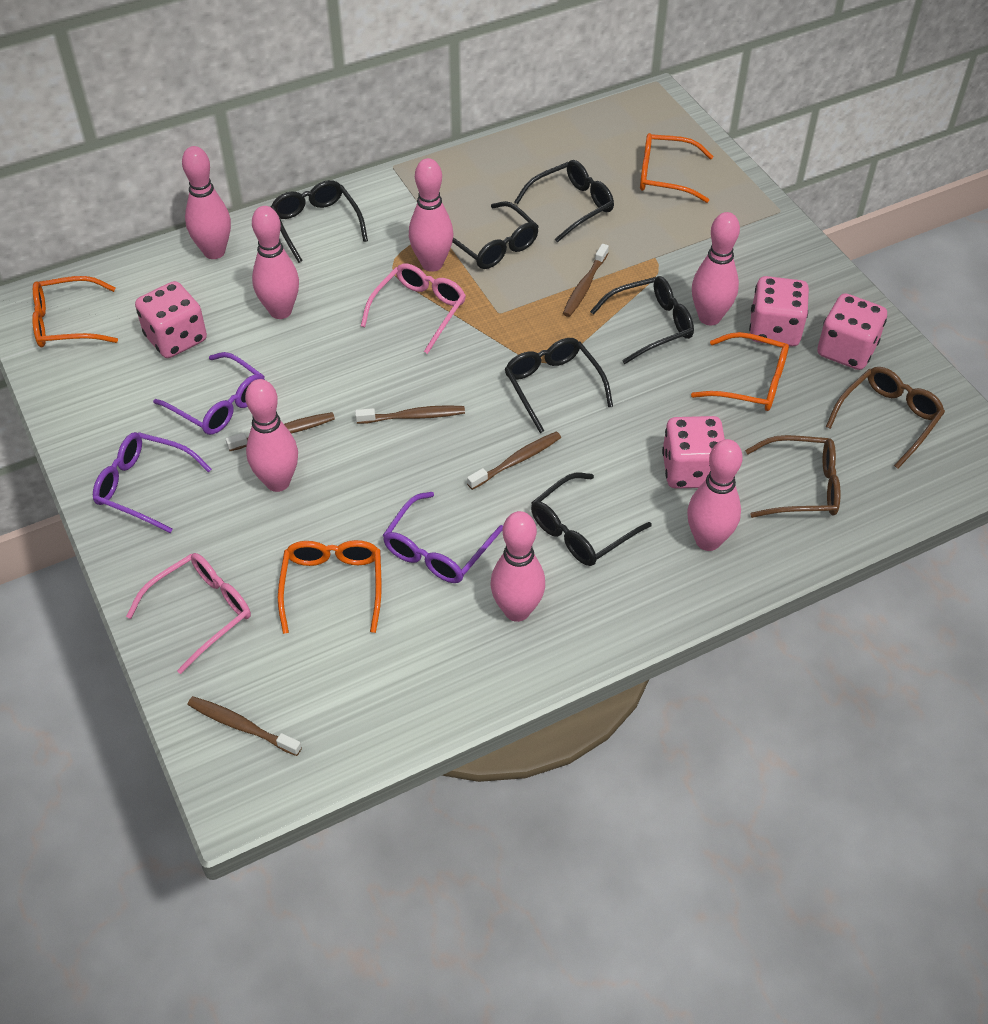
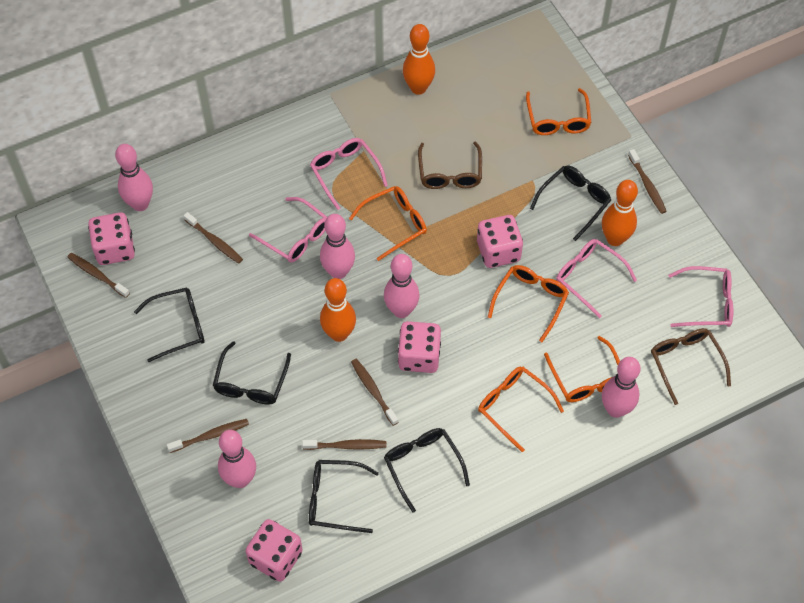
black glasses: 6 -> 5
brown toothbrush: 5 -> 6
orange bowling pin: 0 -> 3
orange glasses: 4 -> 5
pink bowling pin: 7 -> 5
pink glasses: 2 -> 4
purple glasses: 3 -> 0

